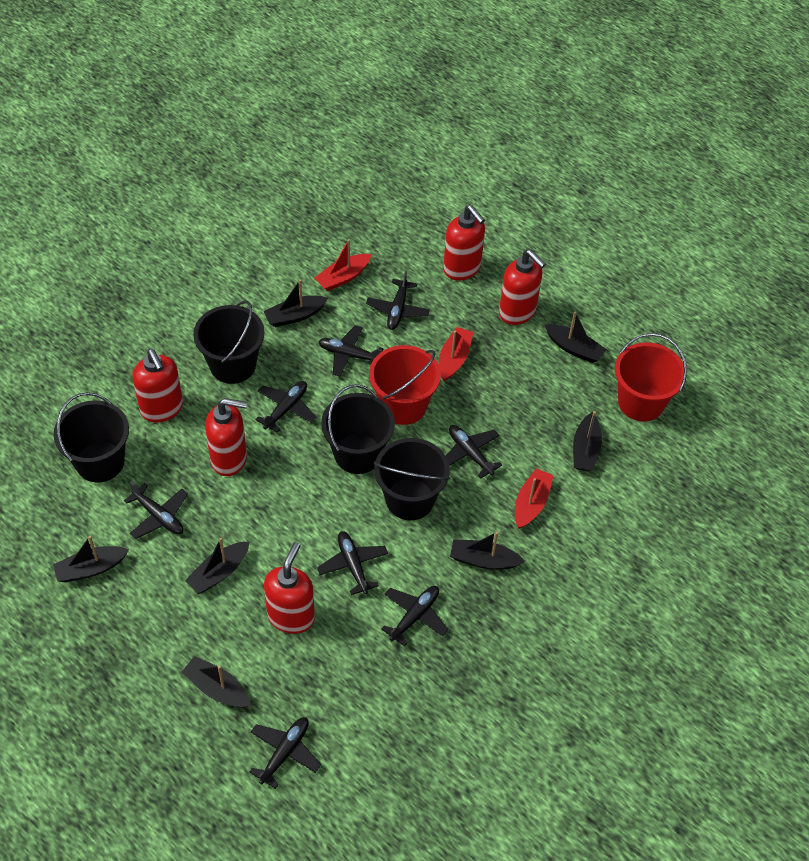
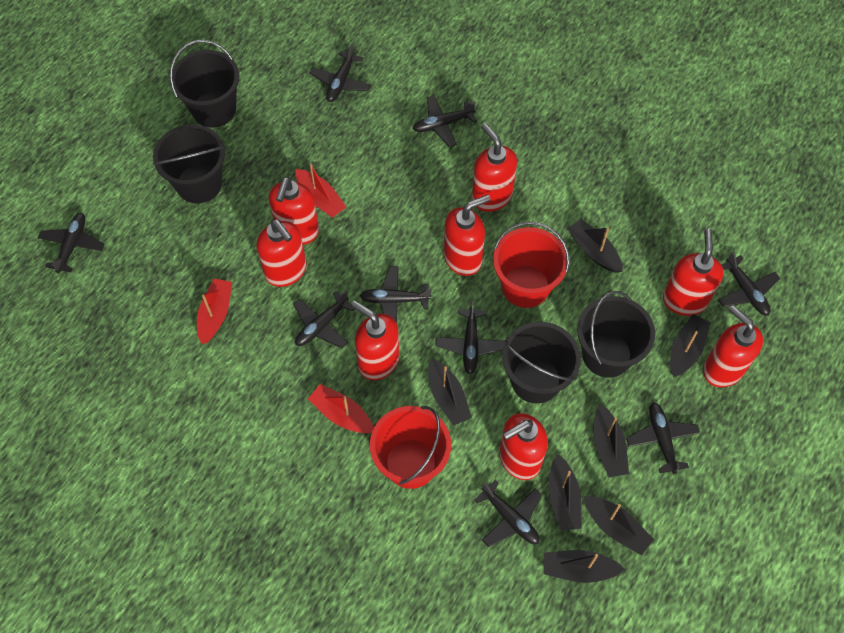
black plane: 8 -> 9
red soap dispenser: 5 -> 8

